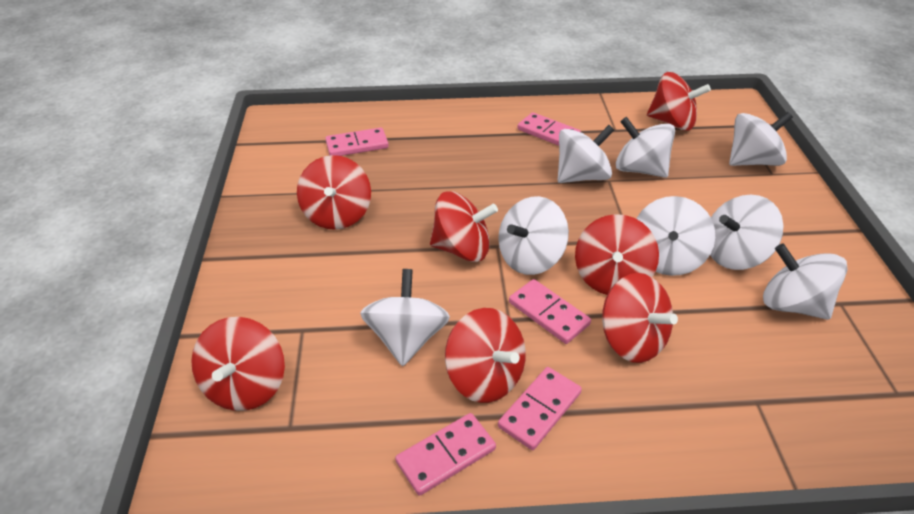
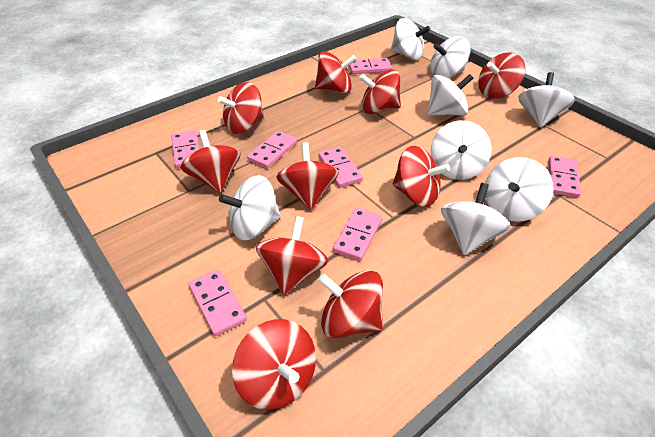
pink domino: 5 -> 7
red spinning top: 7 -> 10

